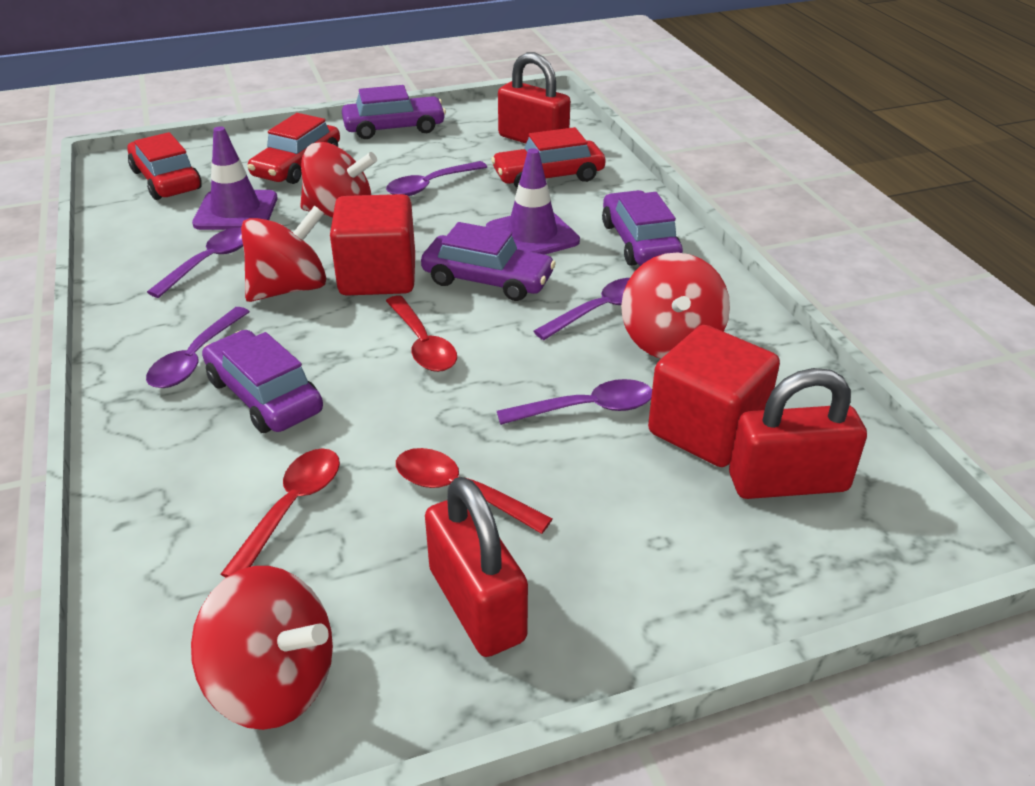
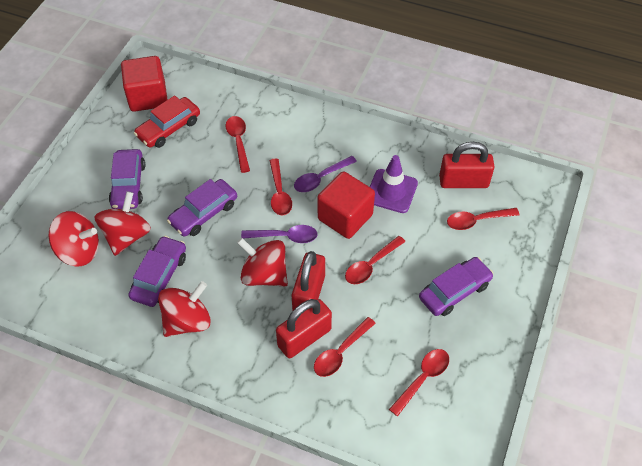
purple spoon: 5 -> 2
purple traffic cone: 2 -> 1
red car: 3 -> 1
red spoon: 3 -> 6

